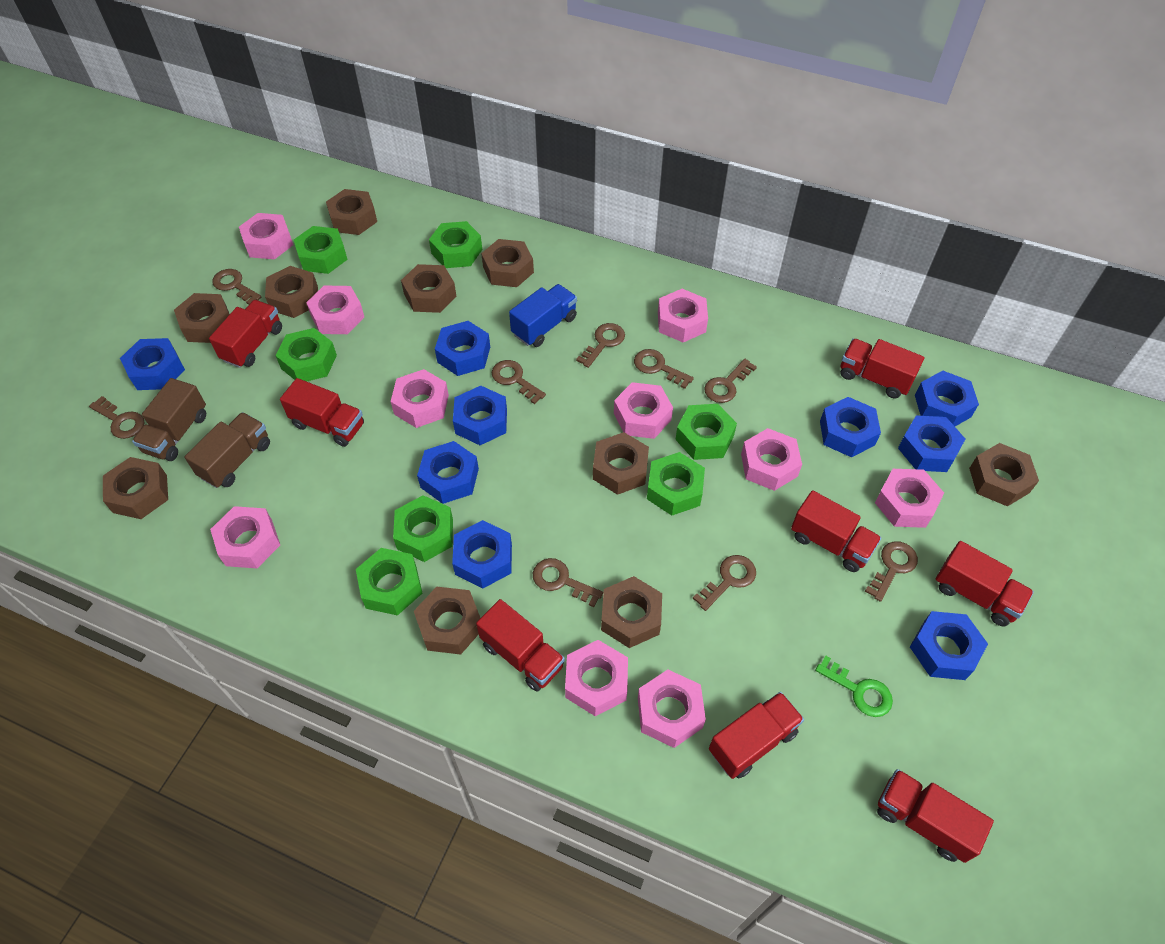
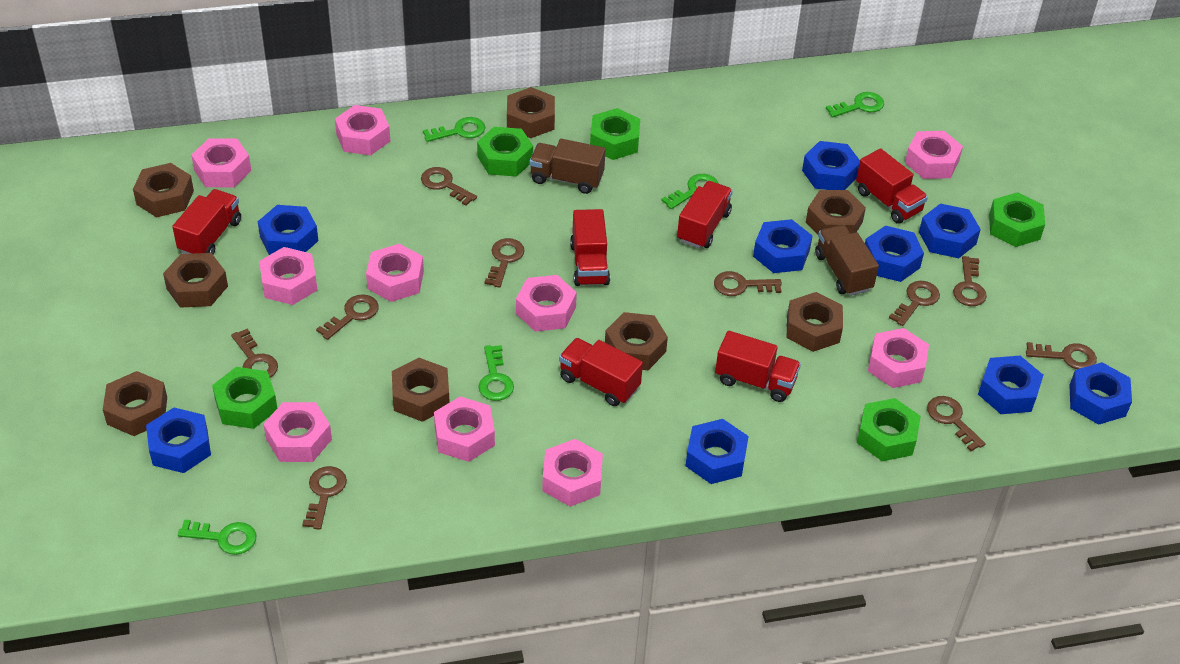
blue truck: 1 -> 0
brown key: 9 -> 10
brown nut: 10 -> 8
green key: 1 -> 5
green nut: 7 -> 5
red truck: 8 -> 6

